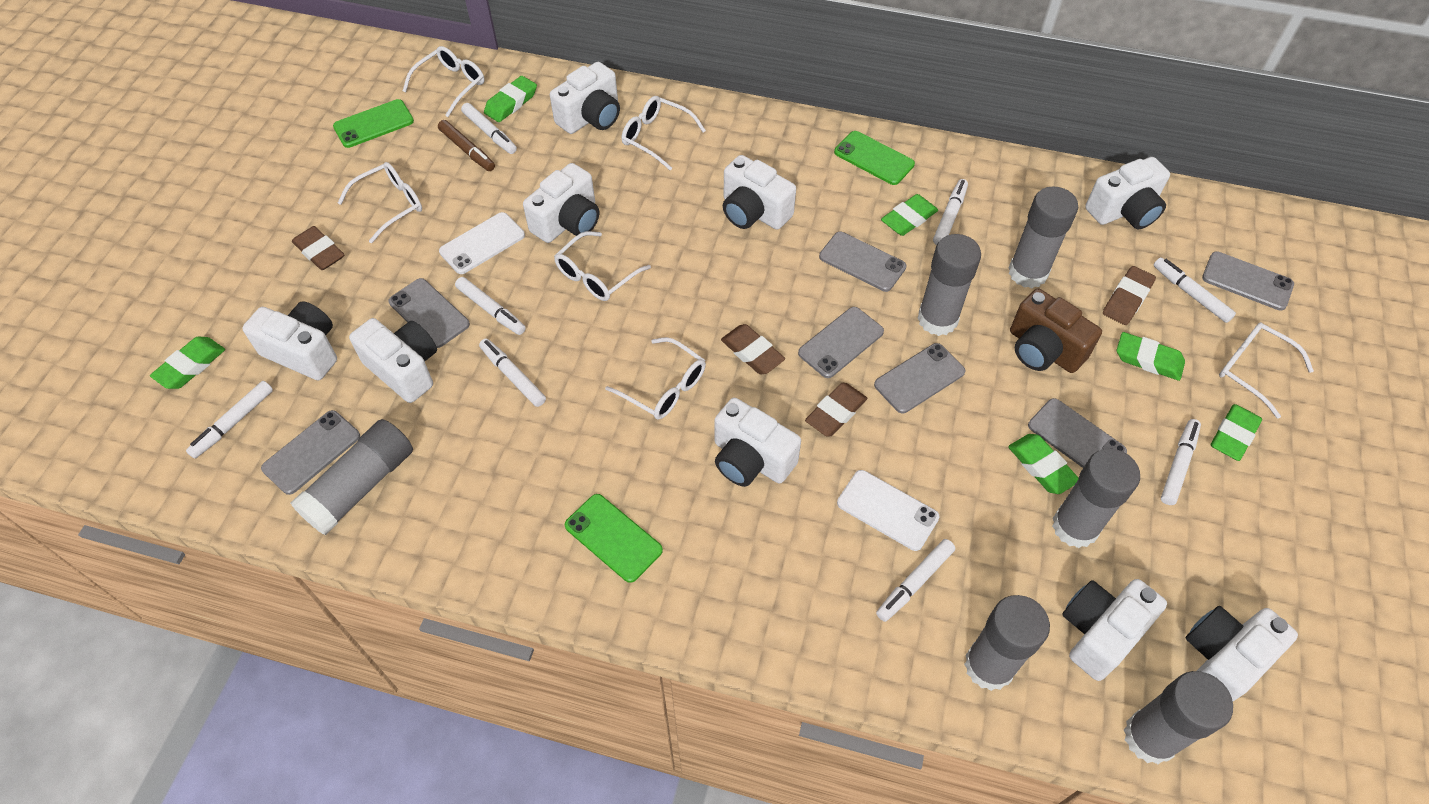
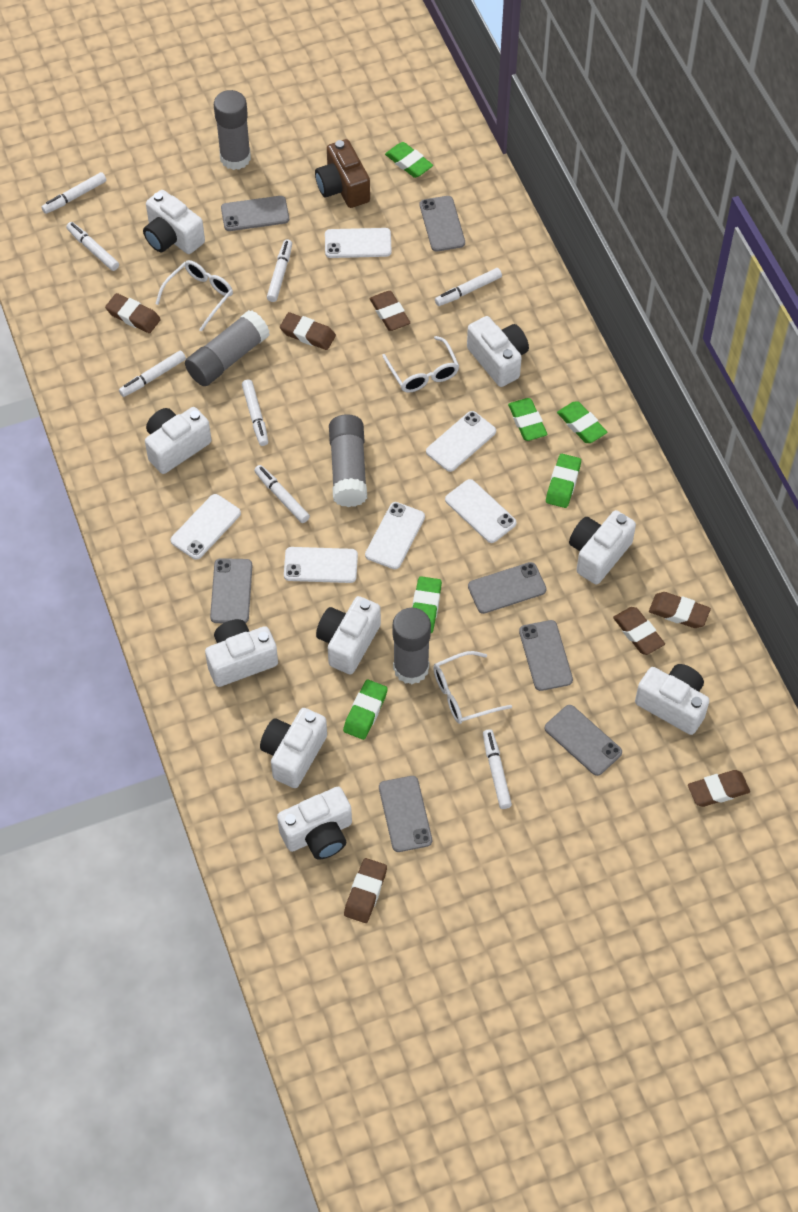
brown eraser: 4 -> 7
brown marker: 1 -> 0
green phone: 3 -> 0
grey glue stick: 6 -> 4
white glasses: 6 -> 3
white phone: 2 -> 6

